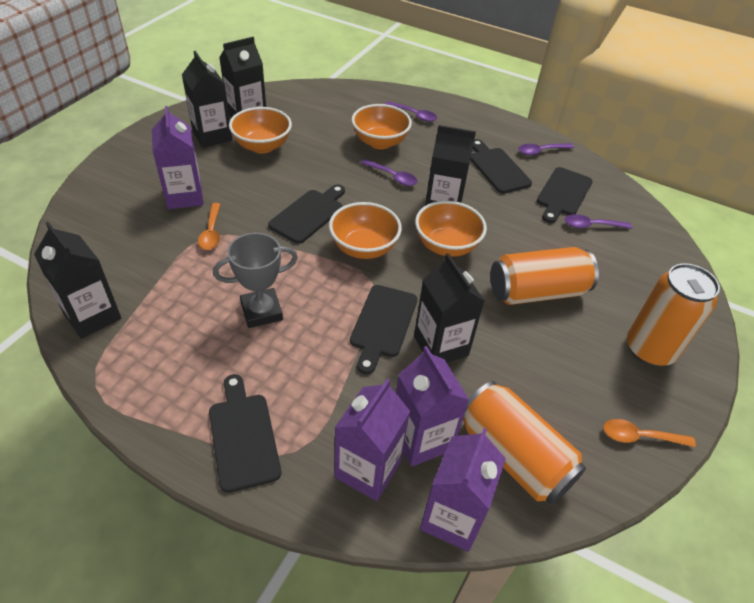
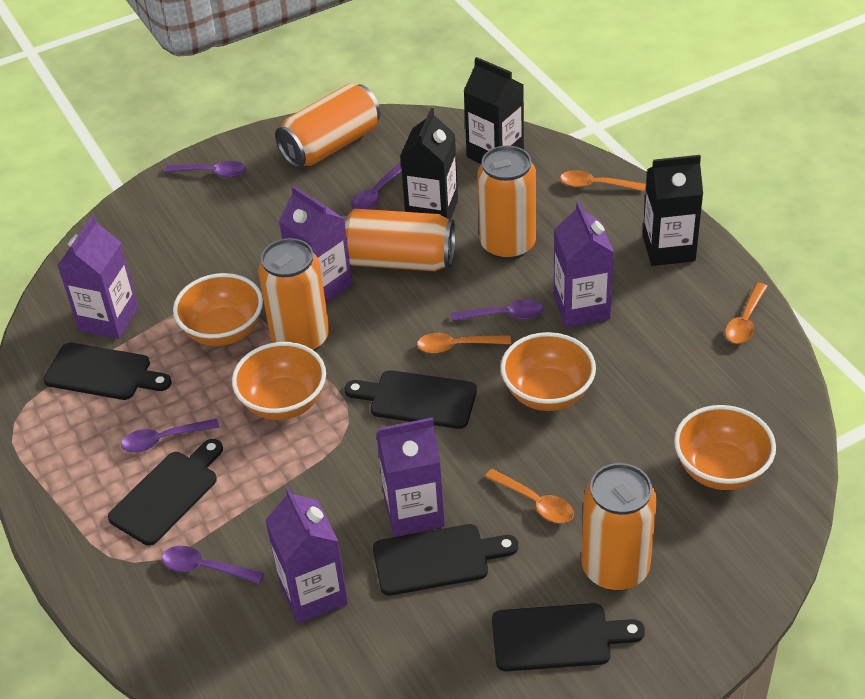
black carton: 5 -> 3
grey trophy: 1 -> 0
orange can: 3 -> 5
orange spoon: 2 -> 4
purple carton: 4 -> 5
purple spoon: 4 -> 5

